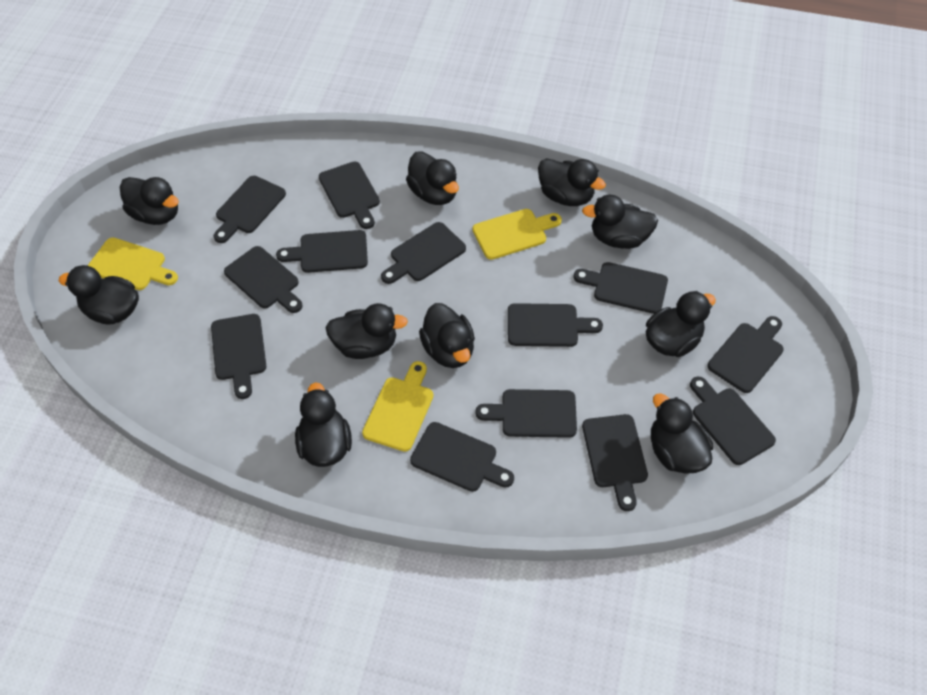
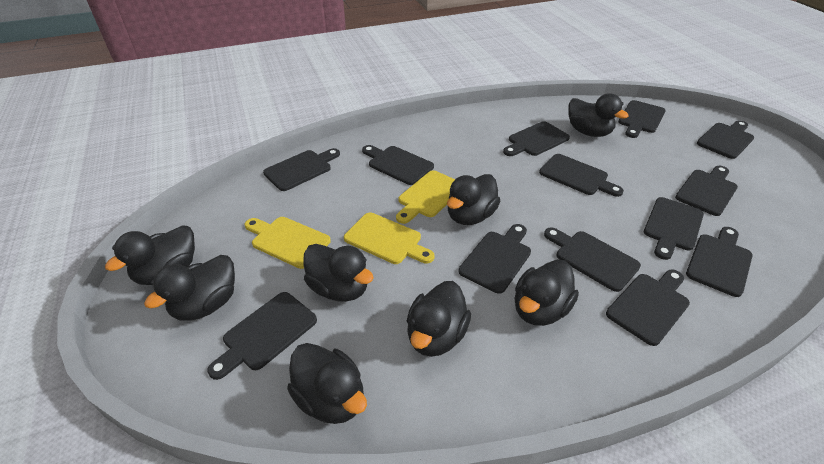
black duck: 10 -> 8

